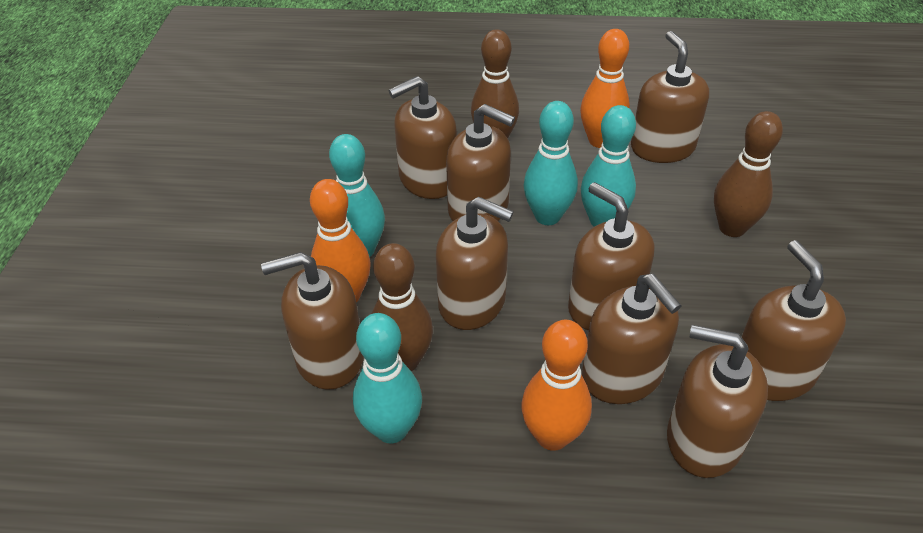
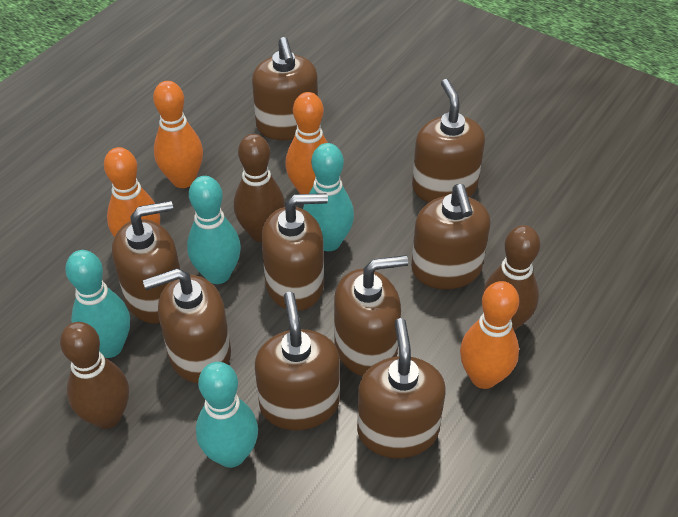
orange bowling pin: 3 -> 4

